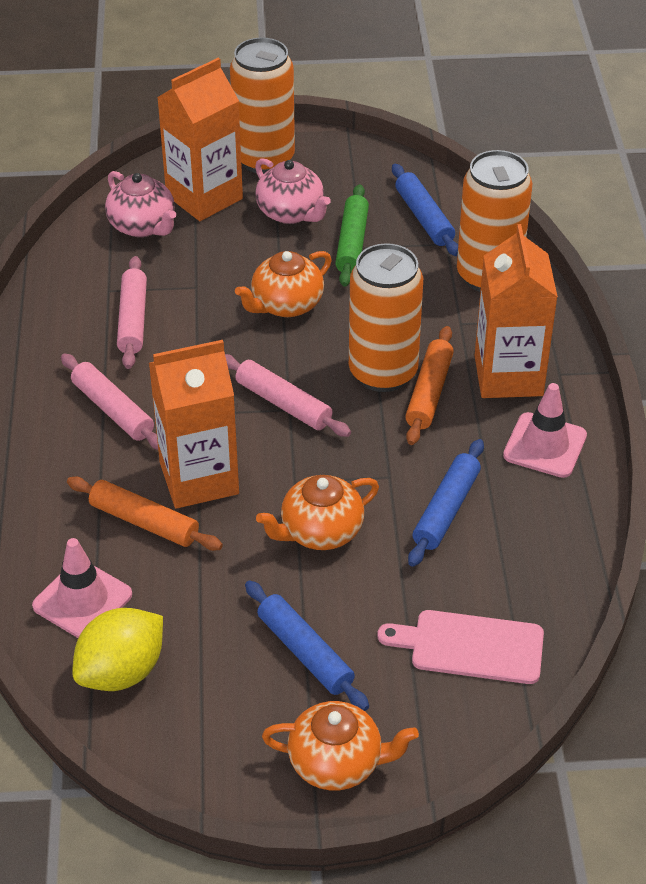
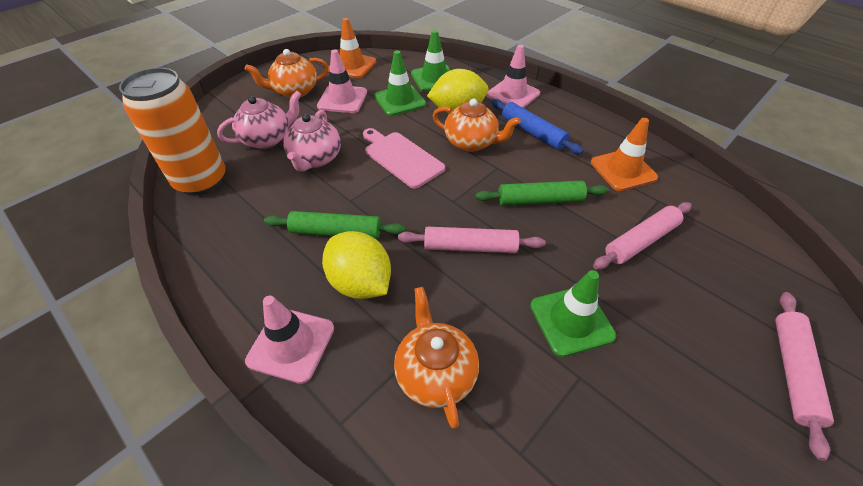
blue rolling pin: 3 -> 1
green rolling pin: 1 -> 2
green traffic cone: 0 -> 3
orange can: 3 -> 1
orange carton: 3 -> 0
orange rolling pin: 2 -> 0
orange traffic cone: 0 -> 2
pink traffic cone: 2 -> 3
yellow lemon: 1 -> 2

